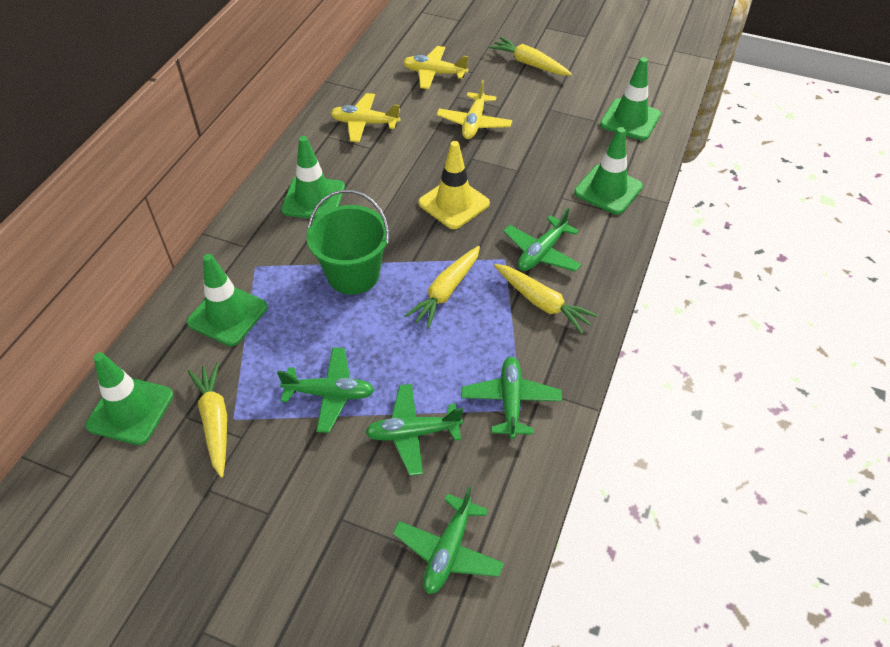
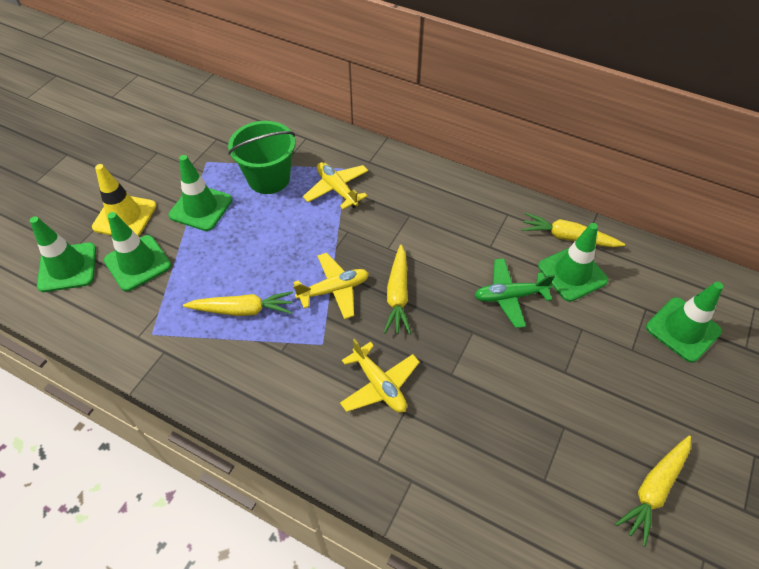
green plane: 5 -> 1

